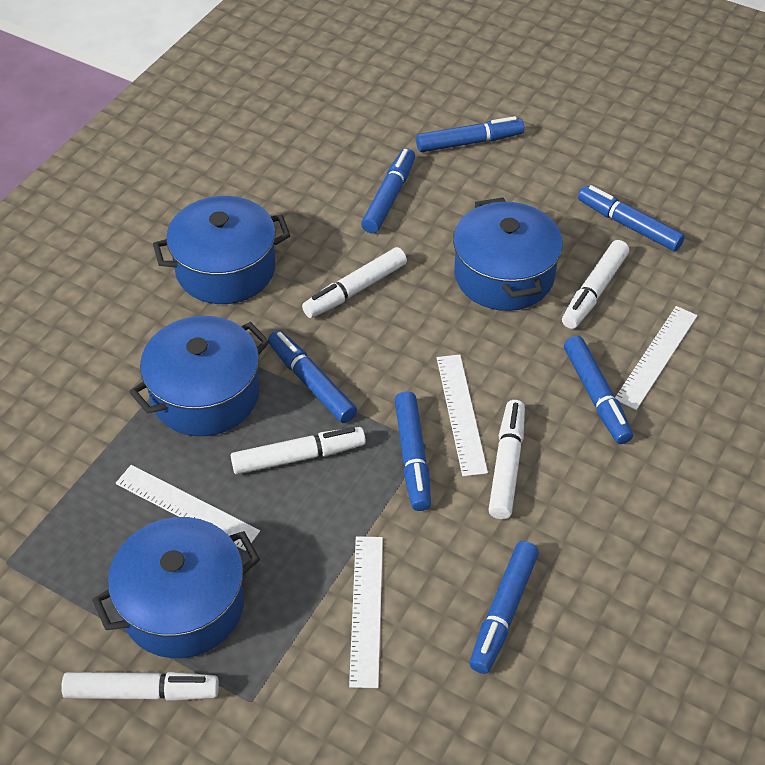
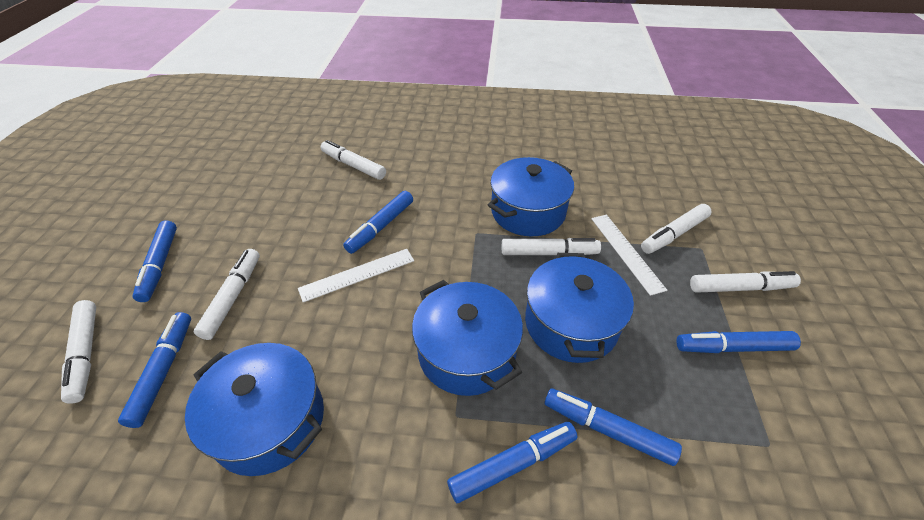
blue marker: 7 -> 6
white marker: 5 -> 6
white ruler: 4 -> 2

